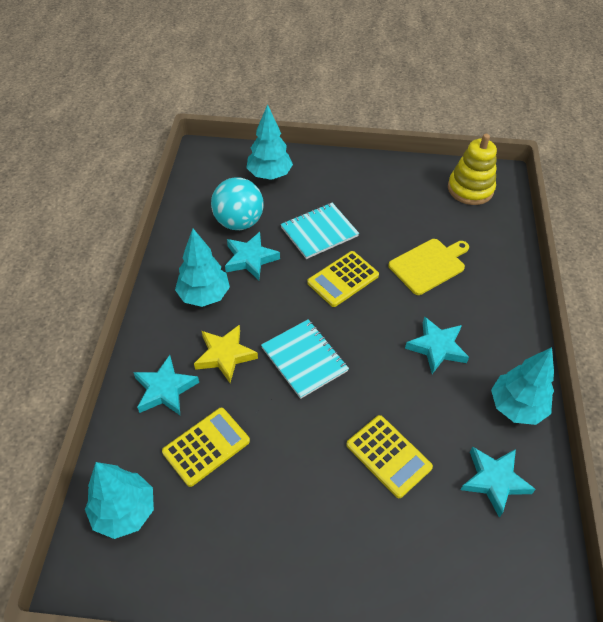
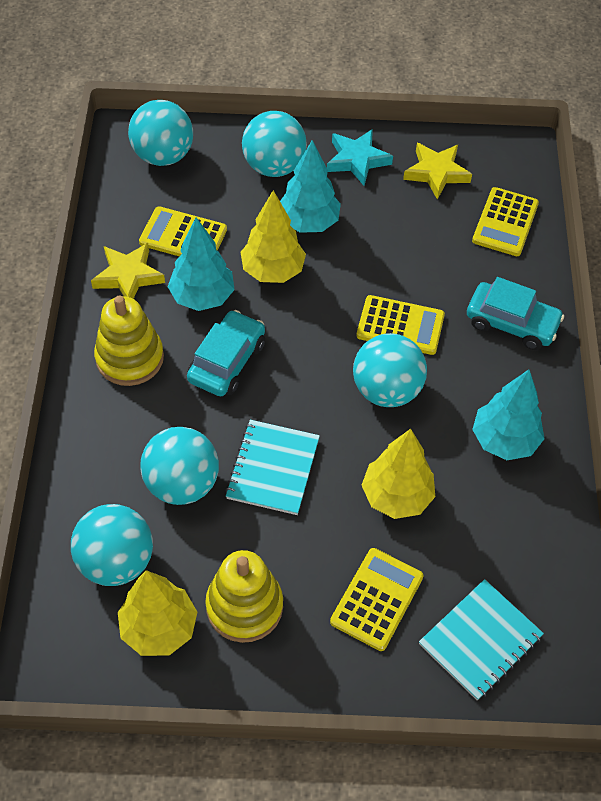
turquoise ball: 1 -> 5
turquoise car: 0 -> 2
turquoise star: 4 -> 1
turquoise tree: 4 -> 3
yellow calculator: 3 -> 4
yellow cutting board: 1 -> 0
yellow stacking toy: 1 -> 2
yellow star: 1 -> 2
yellow tree: 0 -> 3

